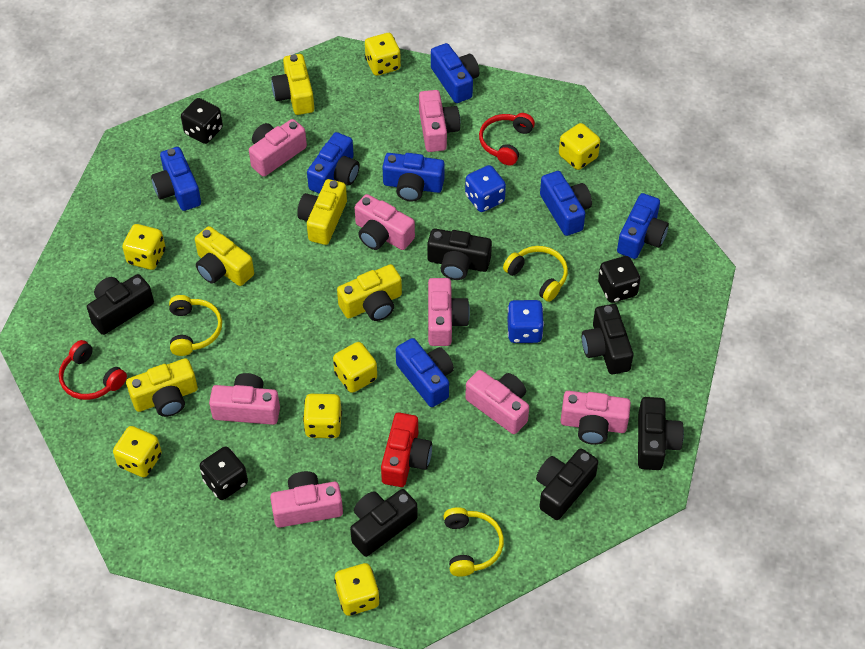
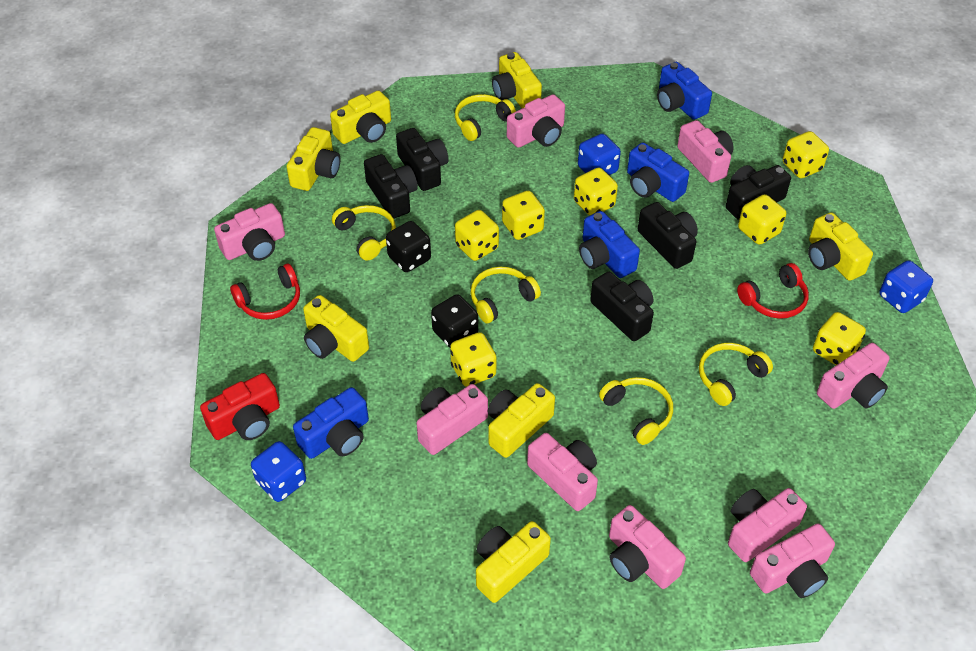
black camera: 6 -> 5
black dice: 3 -> 2
blue camera: 7 -> 4
blue dice: 2 -> 3
pink camera: 8 -> 9
yellow camera: 5 -> 7
yellow headphones: 3 -> 5

